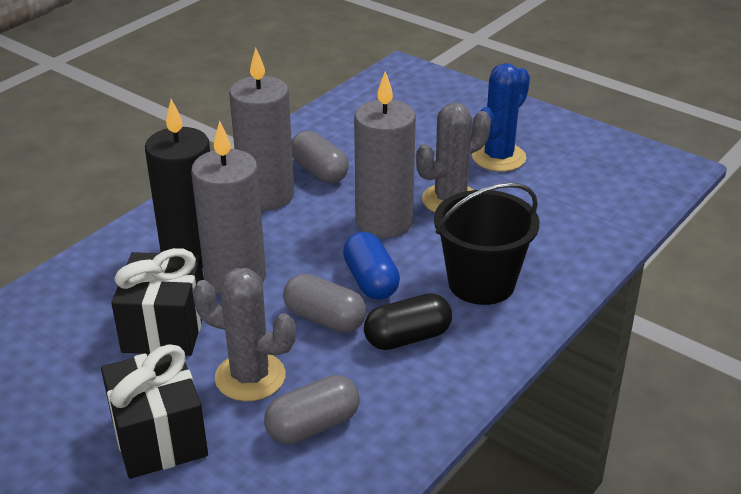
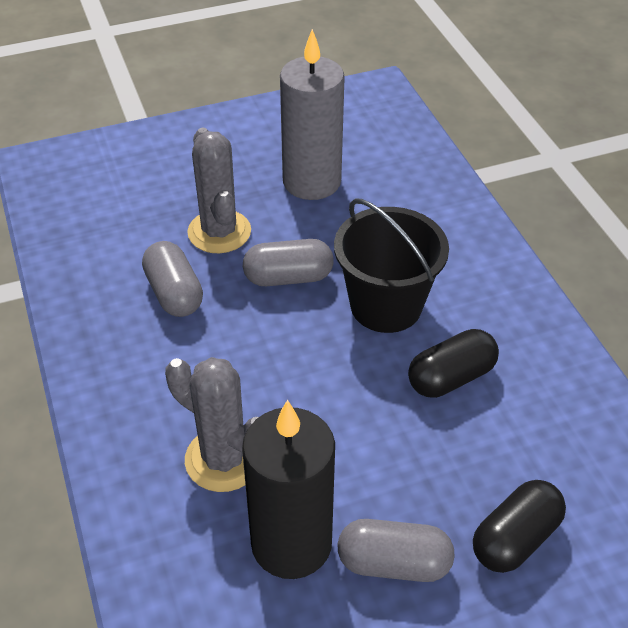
black capsule: 1 -> 2
black gift: 2 -> 0
blue cactus: 1 -> 0
blue capsule: 1 -> 0
grey candle: 3 -> 1

